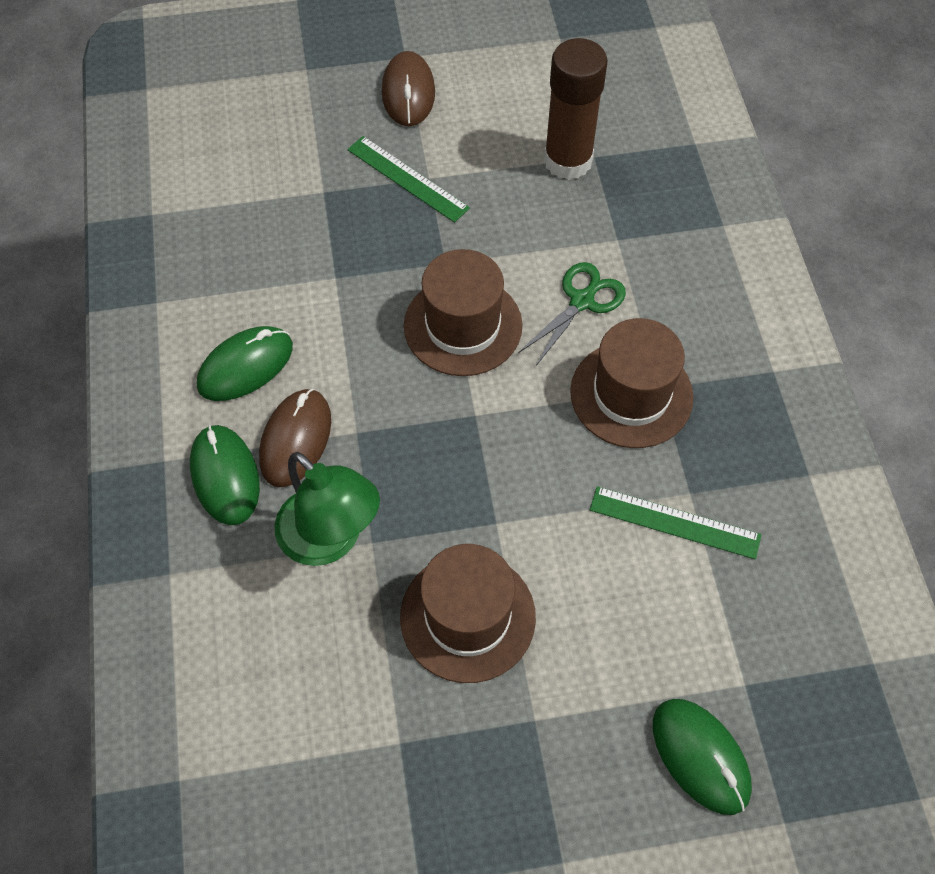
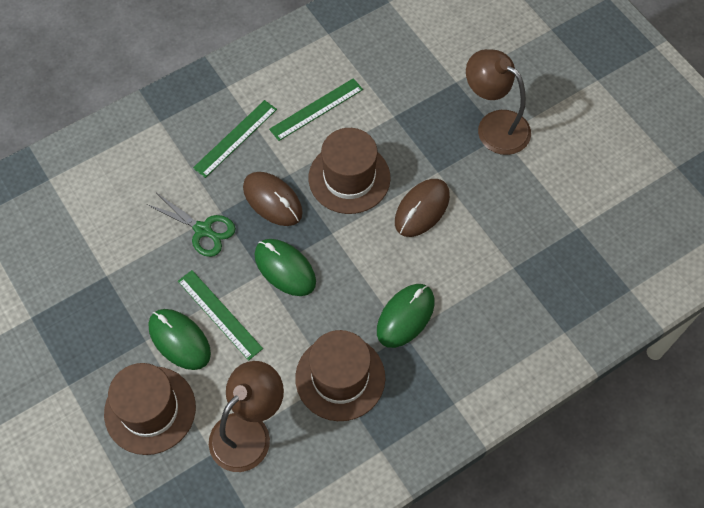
brown glue stick: 1 -> 0
brown lamp: 0 -> 2
green lamp: 1 -> 0
green ruler: 2 -> 3

